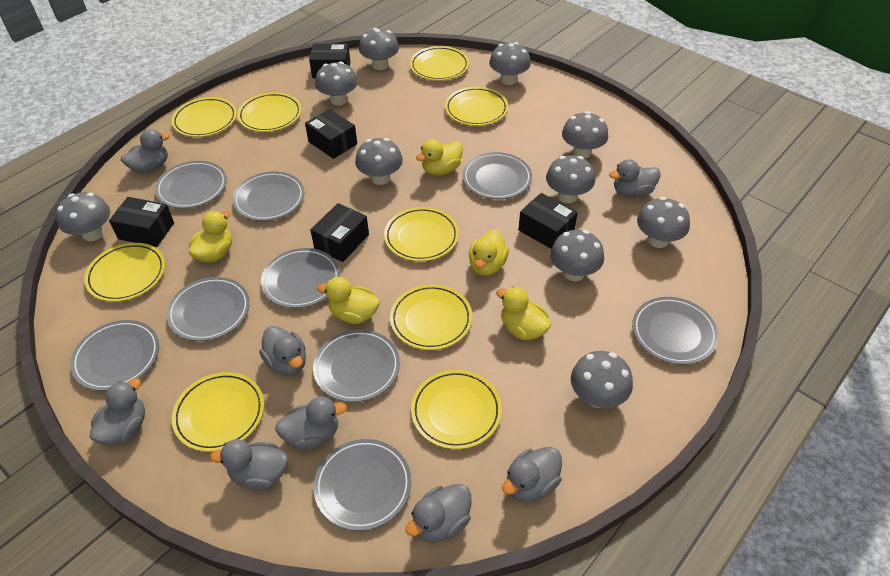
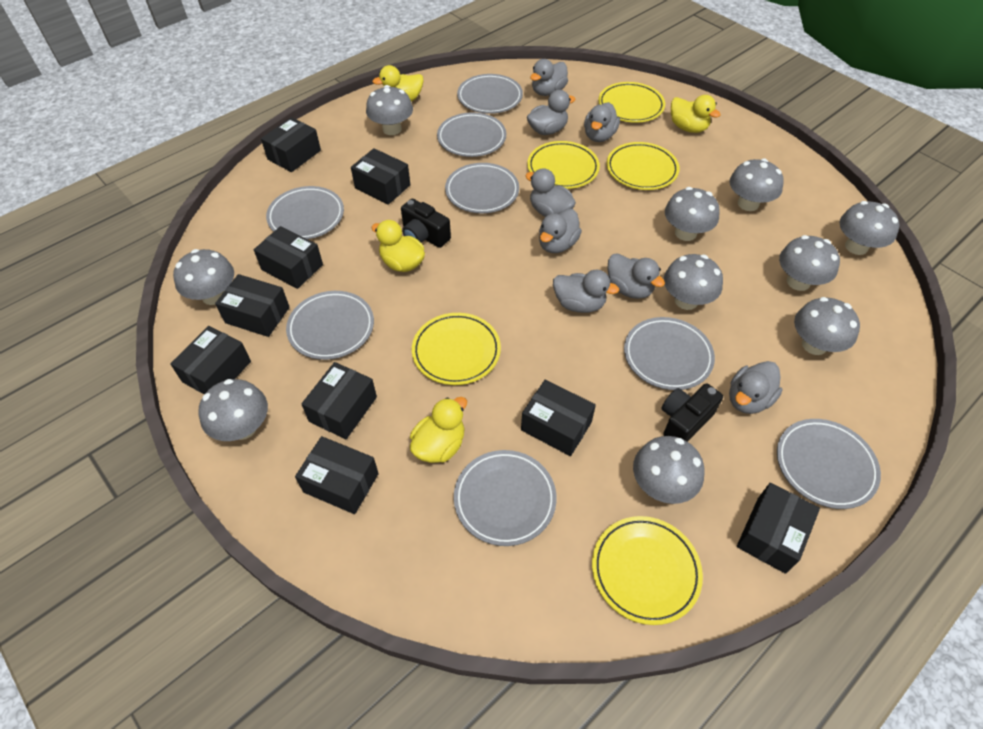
black box: 5 -> 9
black camera: 0 -> 2
grey plate: 9 -> 8
yellow duck: 5 -> 4
yellow plate: 9 -> 5

